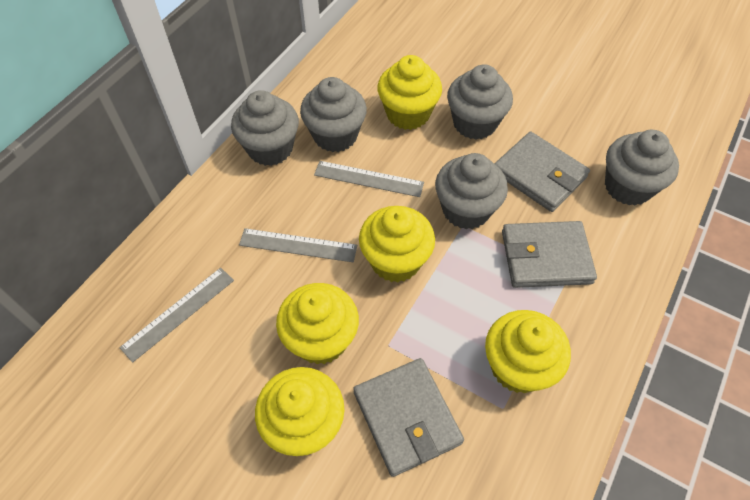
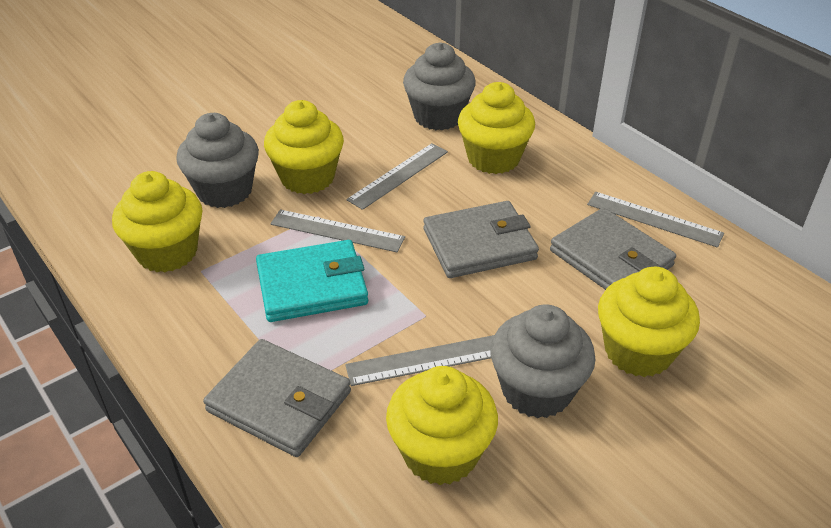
grey cupcake: 5 -> 3
grey ruler: 3 -> 4
turquoise wallet: 0 -> 1

